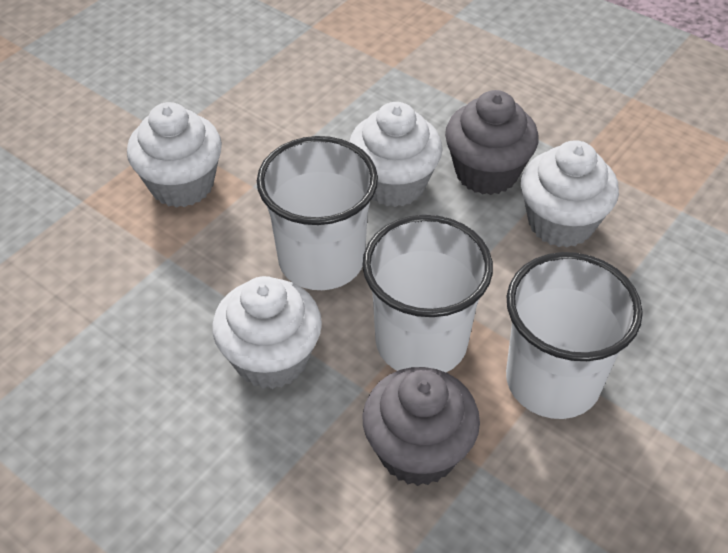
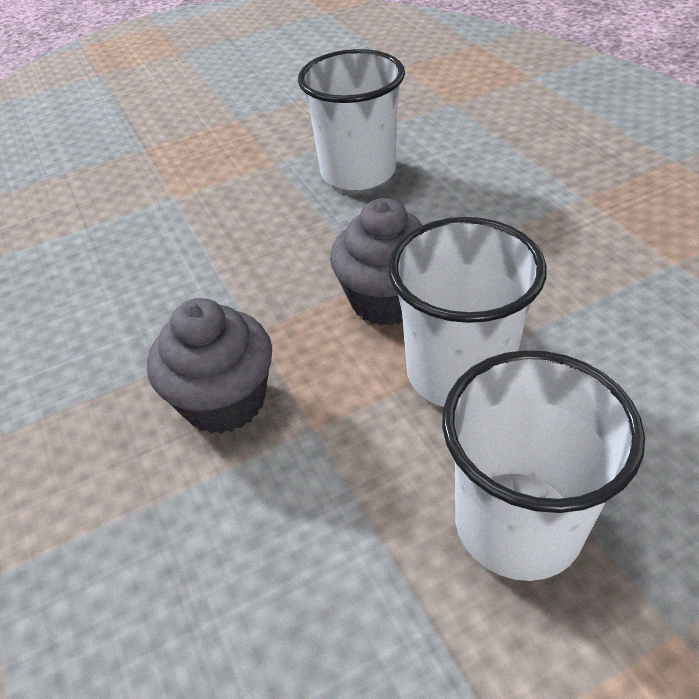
white cupcake: 4 -> 0

